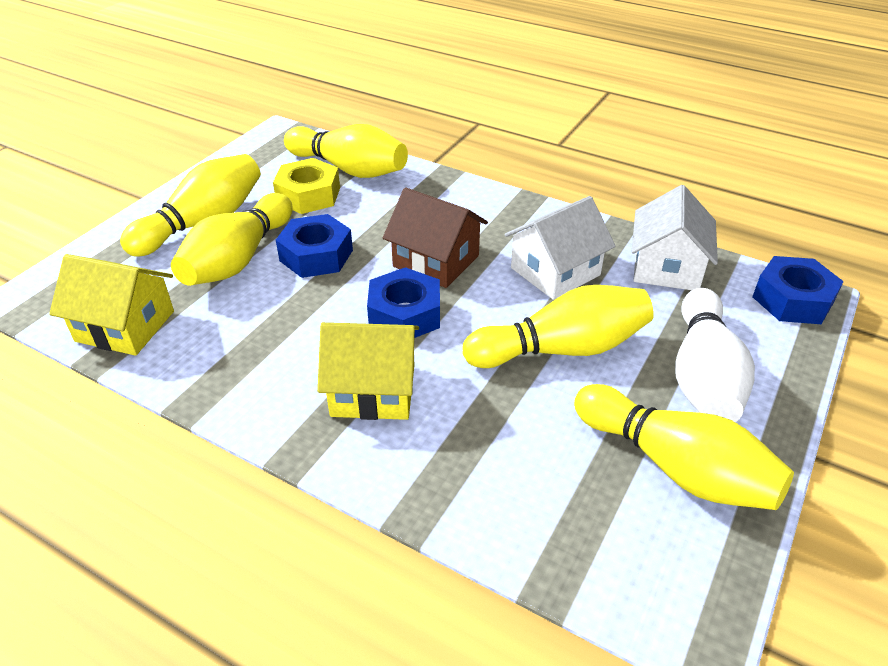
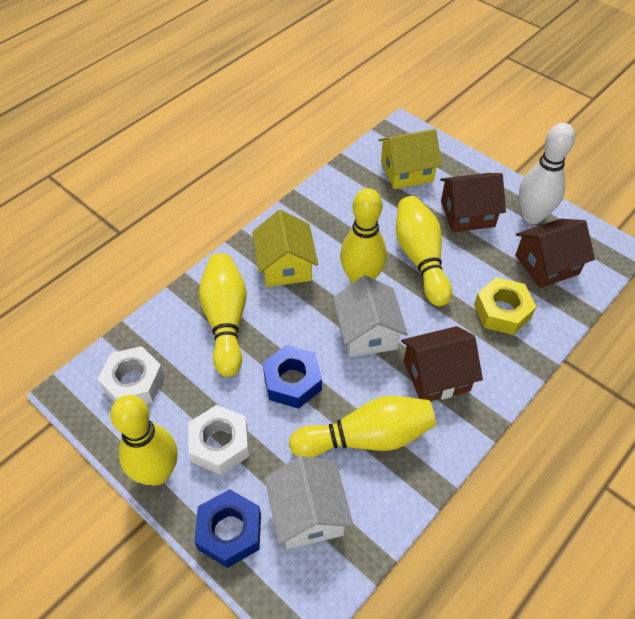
blue nut: 3 -> 2
brown house: 1 -> 3
white nut: 0 -> 2

